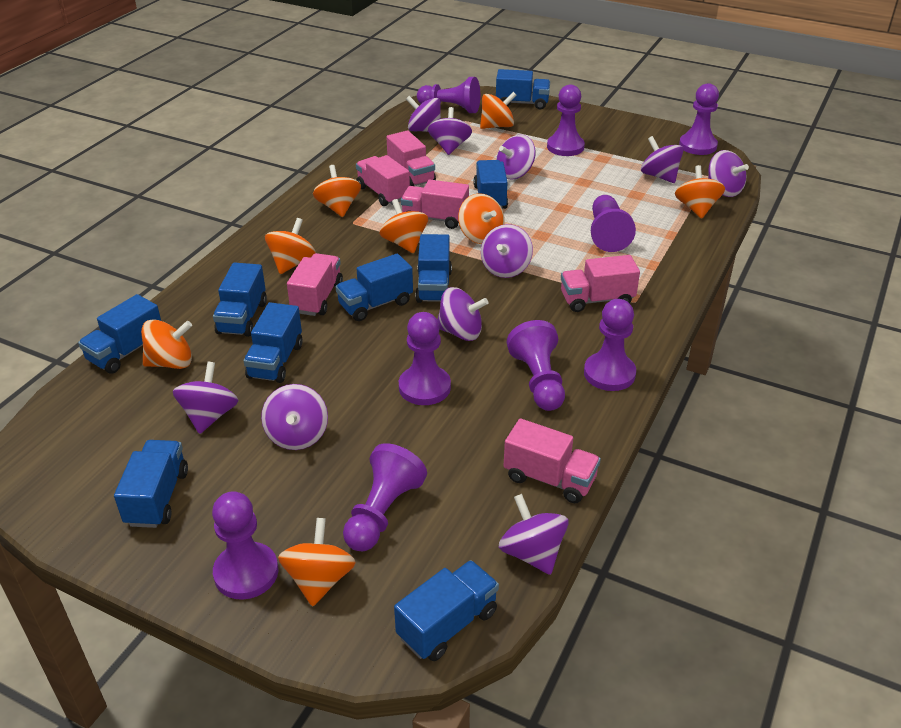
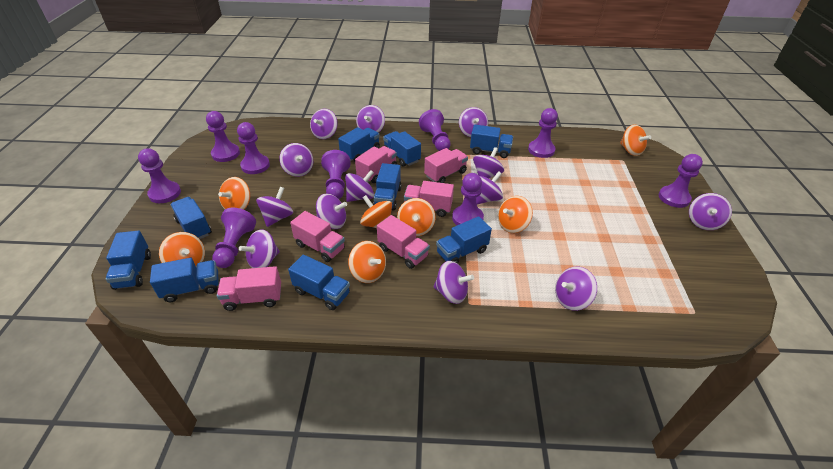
orange spinning top: 8 -> 7
purple spinning top: 10 -> 13

